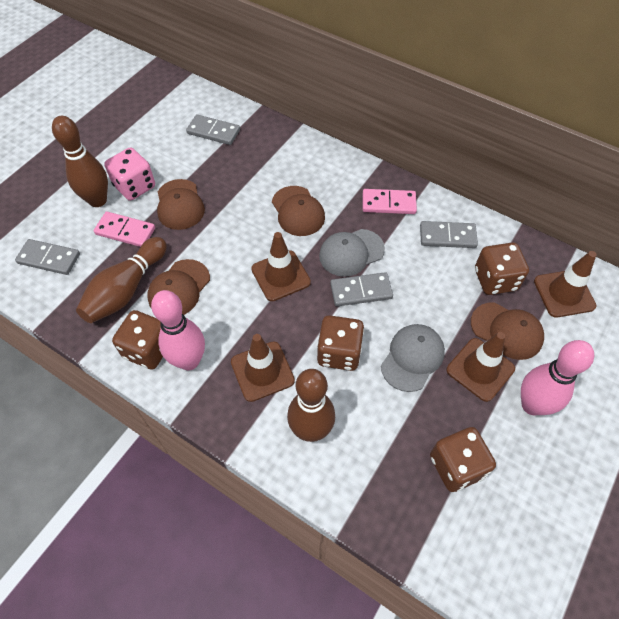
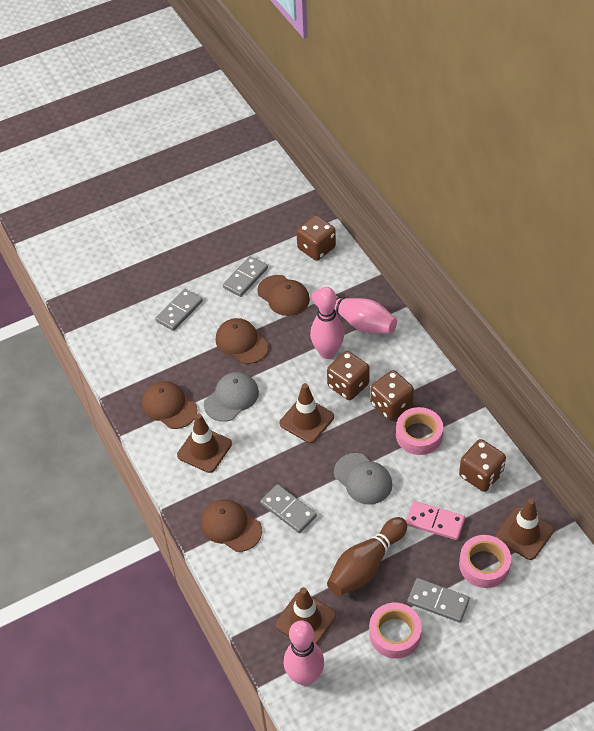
brown bowling pin: 3 -> 1
pink bowling pin: 2 -> 3
pink dice: 1 -> 0
pink domino: 2 -> 1
pink tape: 0 -> 3

